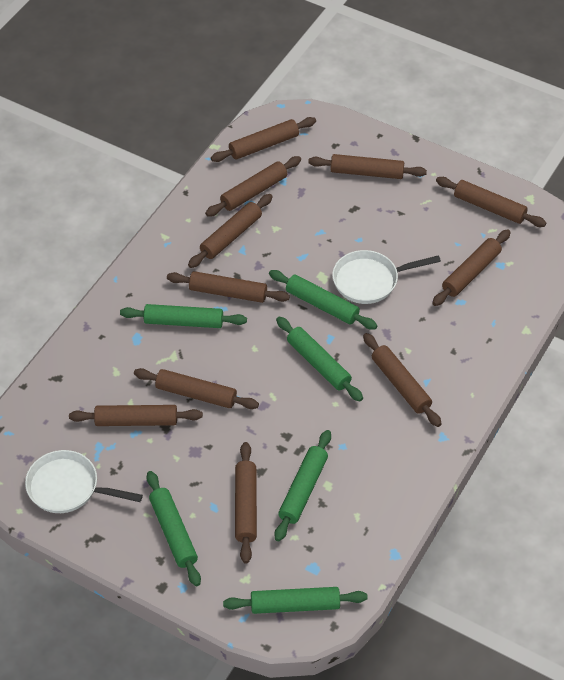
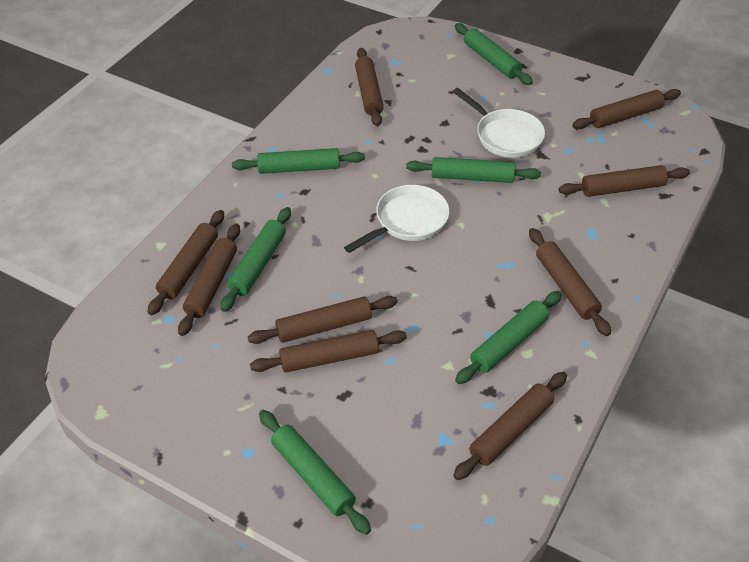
brown rolling pin: 11 -> 9

